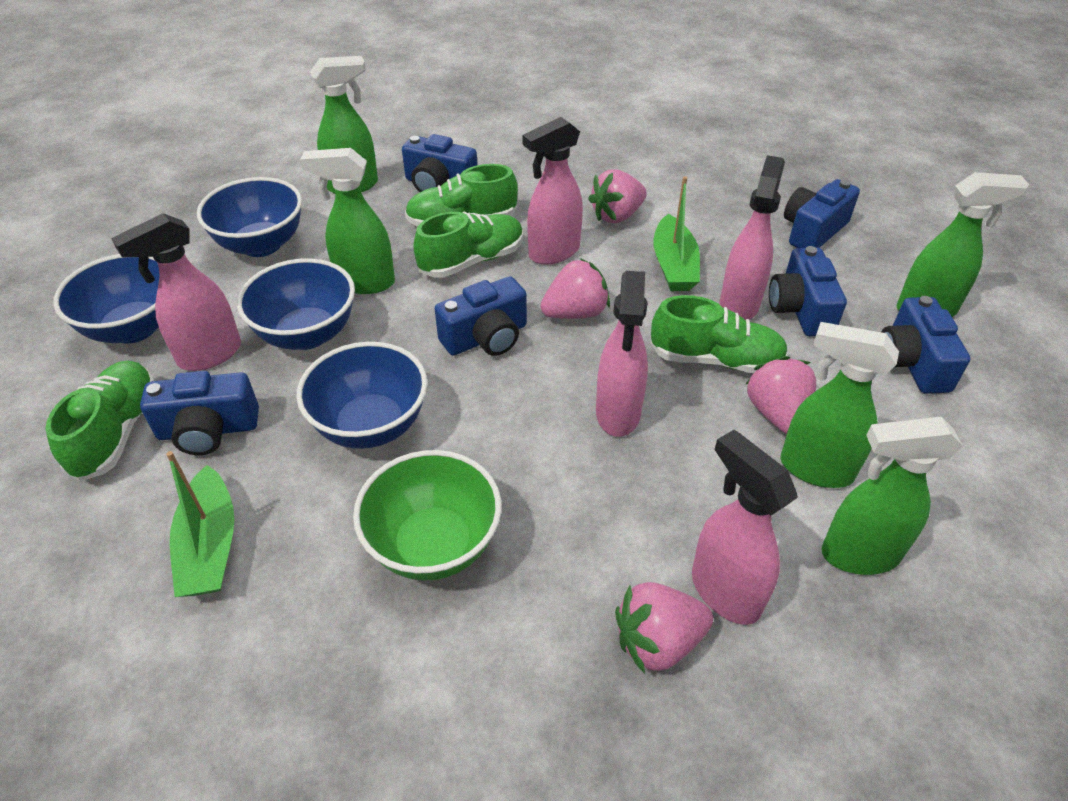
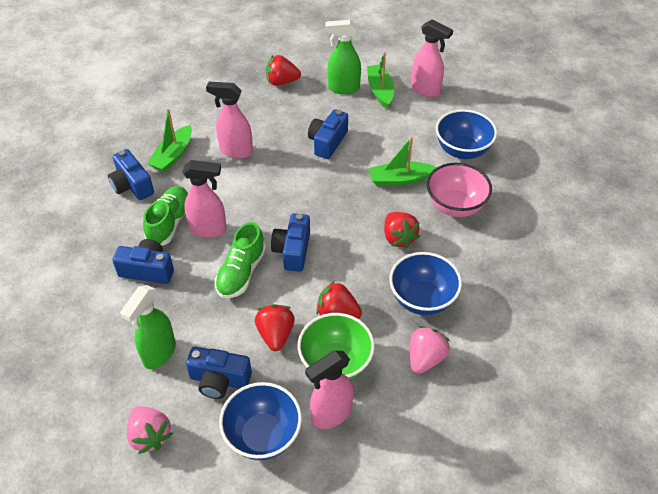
blue bowl: 4 -> 3
blue camera: 6 -> 5
green boat: 2 -> 3
green shoe: 4 -> 2
green spray bottle: 5 -> 2
pink bowl: 0 -> 1
pink spray bottle: 5 -> 4
pink strawberry: 4 -> 2
red strawberry: 0 -> 4

